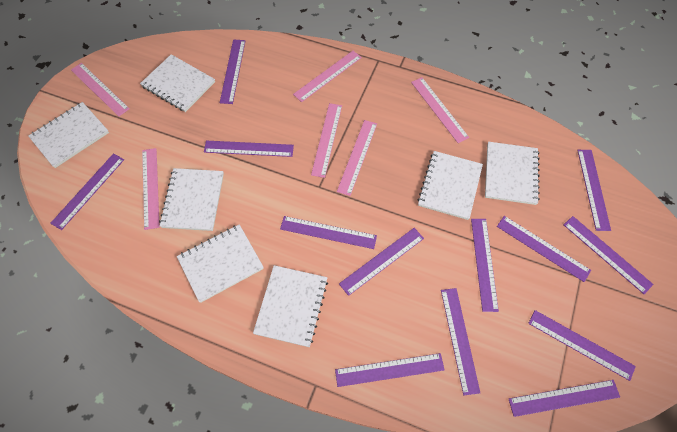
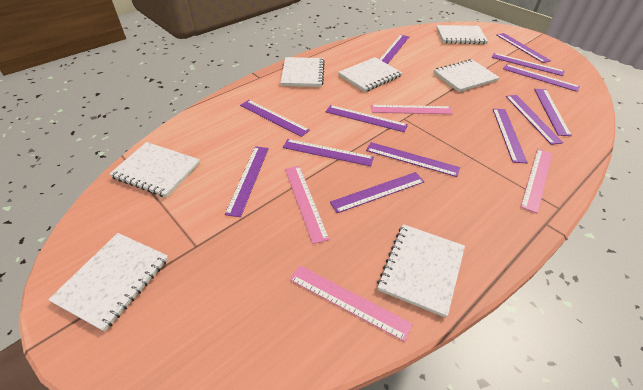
pink ruler: 6 -> 4

